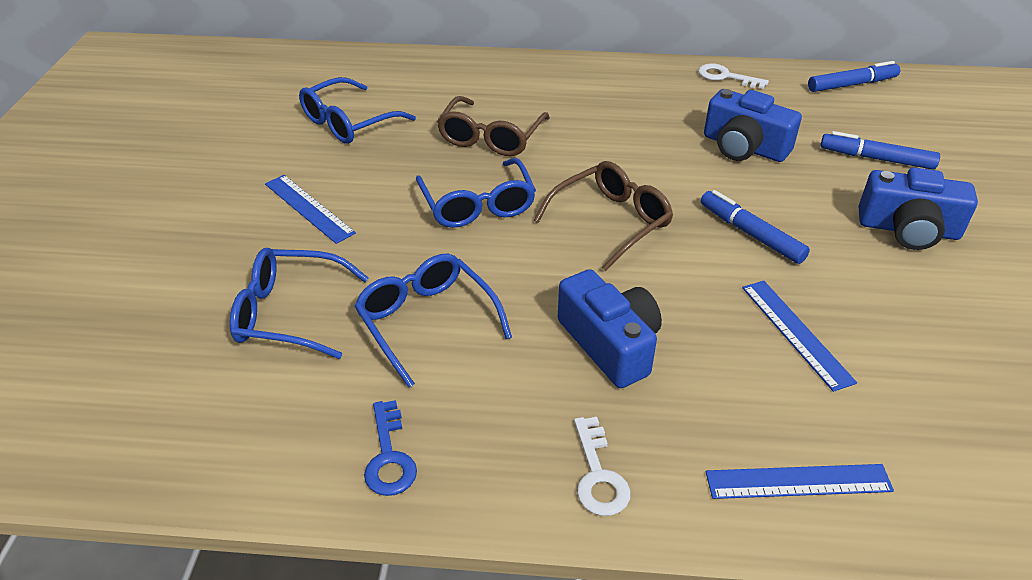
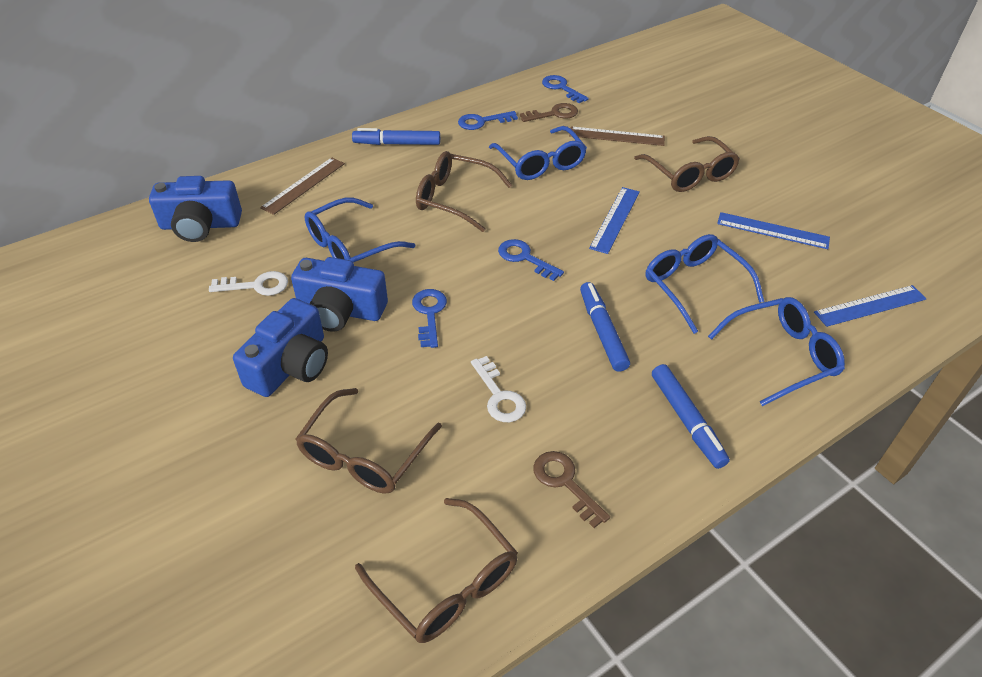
blue key: 1 -> 4
brown glasses: 2 -> 4
brown key: 0 -> 2
brown ruler: 0 -> 2

